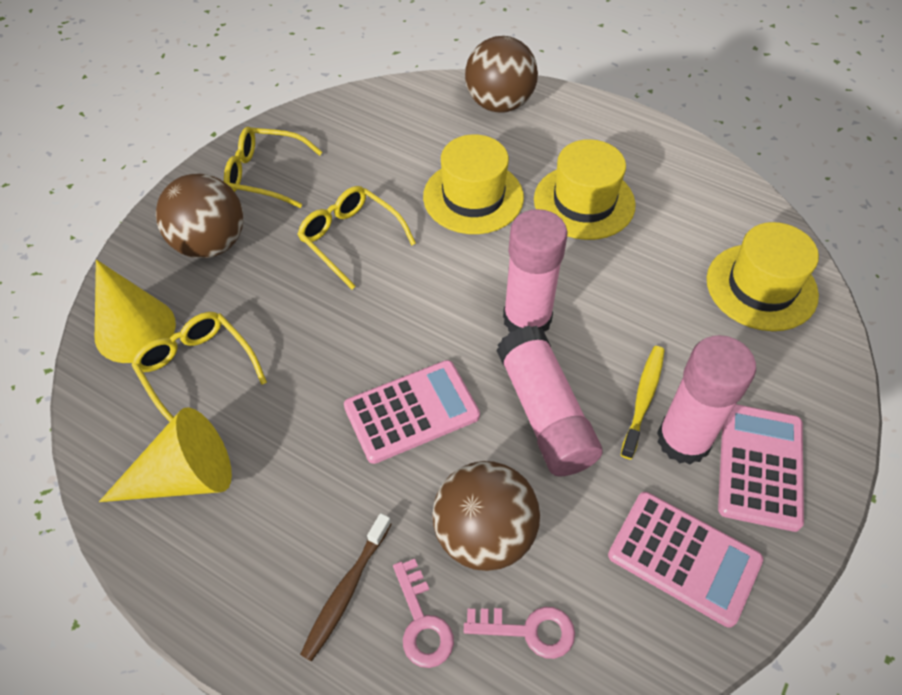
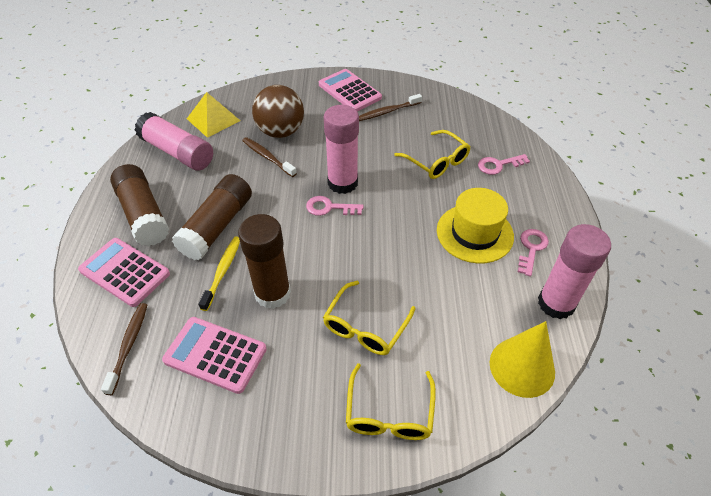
brown ball: 3 -> 1
brown glue stick: 0 -> 3
brown toothbrush: 1 -> 3
pink key: 2 -> 3
yellow cone: 2 -> 1
yellow hat: 3 -> 1
yellow pyramid: 0 -> 1

